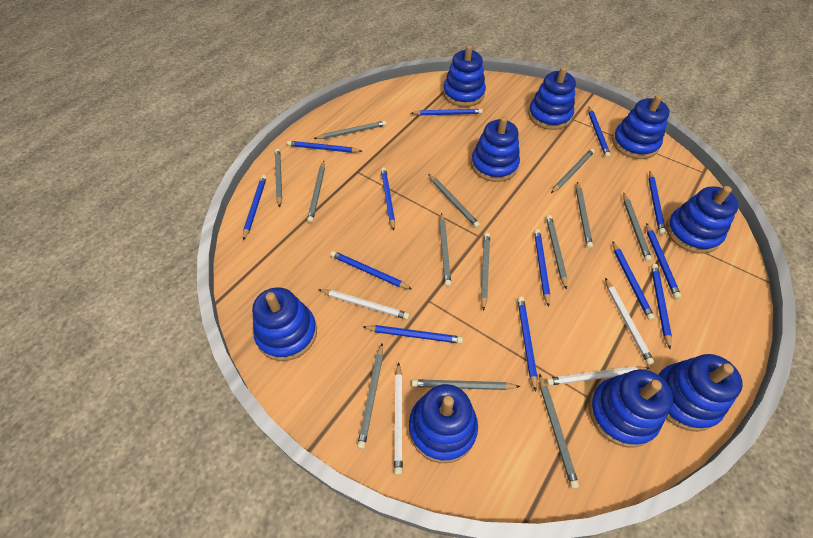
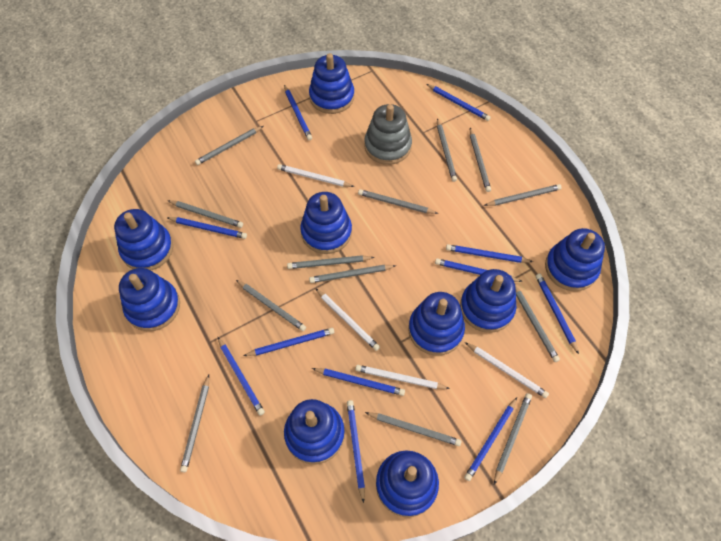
blue pencil: 13 -> 11
grey stacking toy: 0 -> 1

